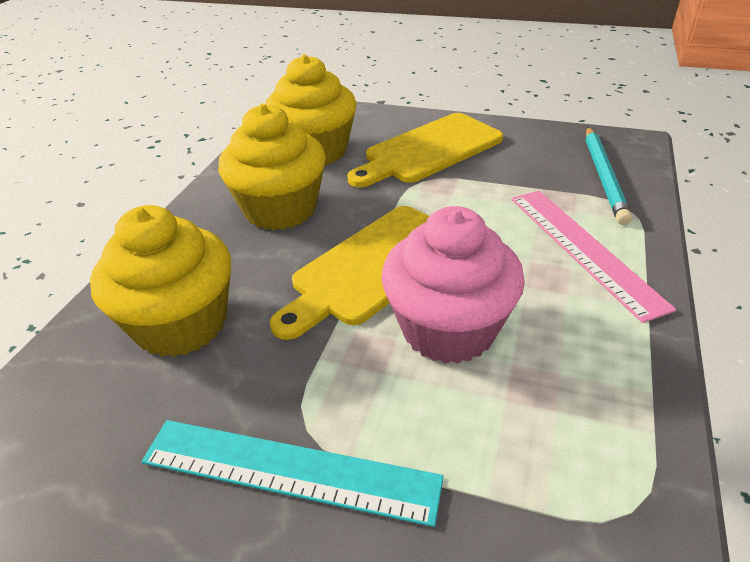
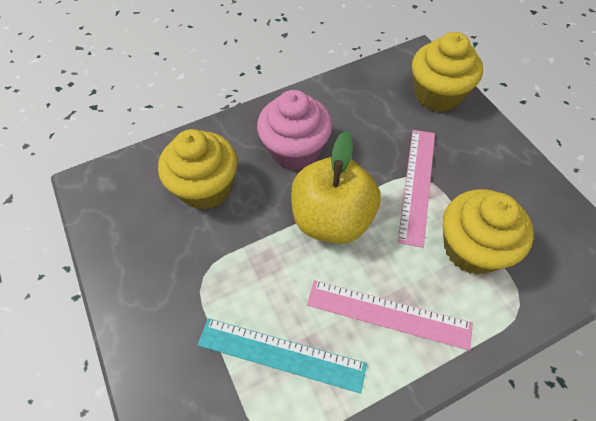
pink ruler: 1 -> 2
turquoise pencil: 1 -> 0
yellow apple: 0 -> 1
yellow cutting board: 2 -> 0

